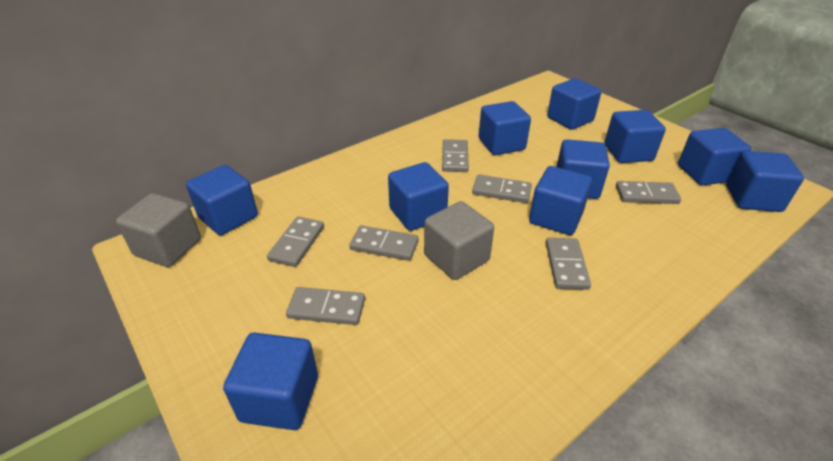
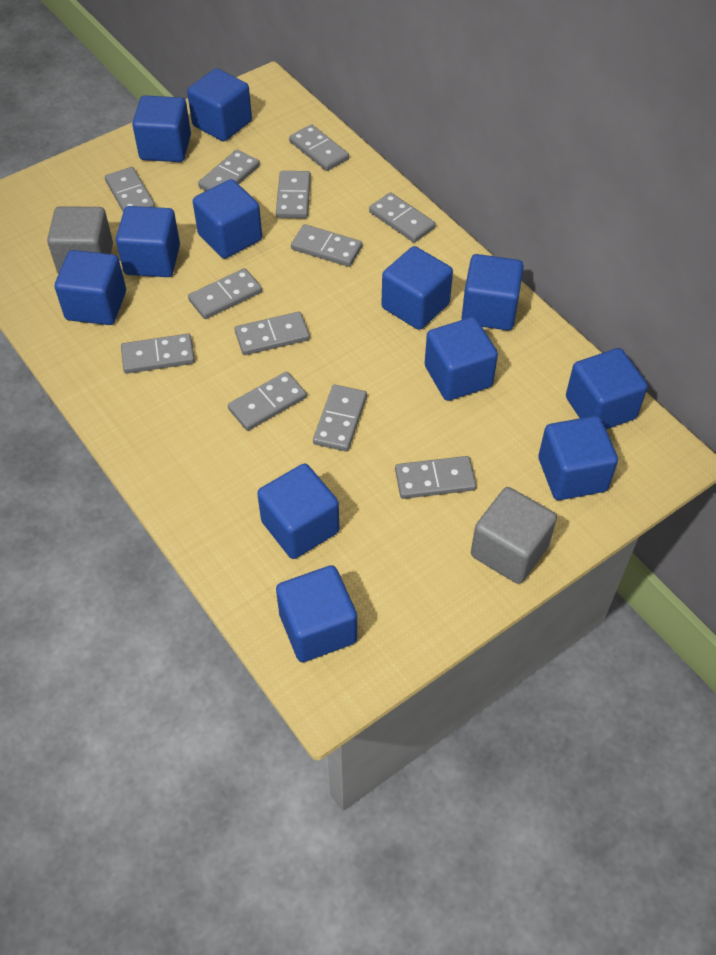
blue cube: 10 -> 12
grey domino: 7 -> 12

